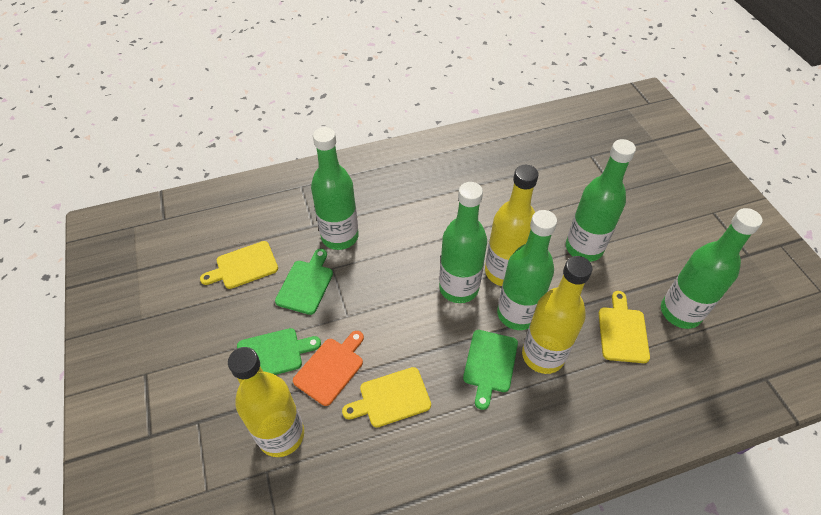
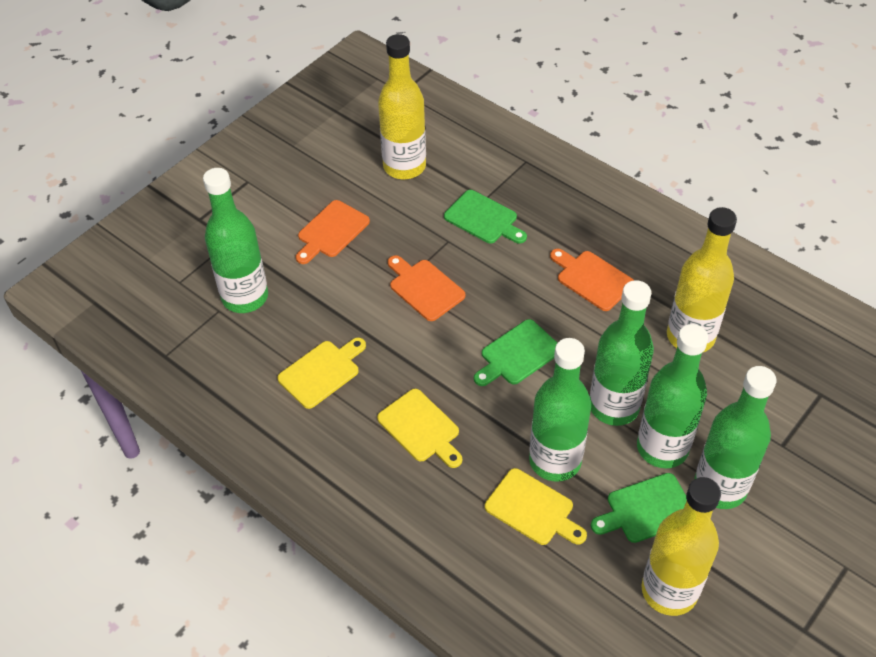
orange cutting board: 1 -> 3

